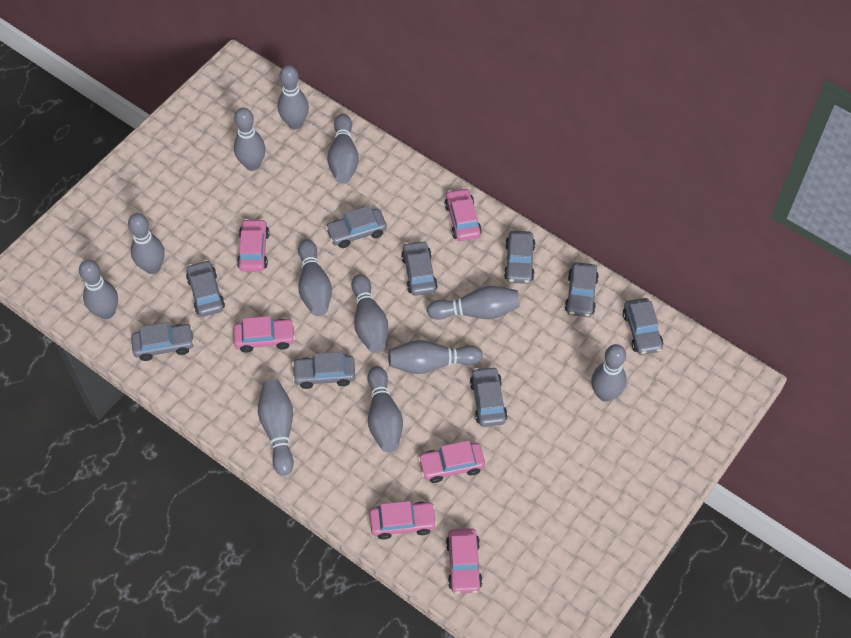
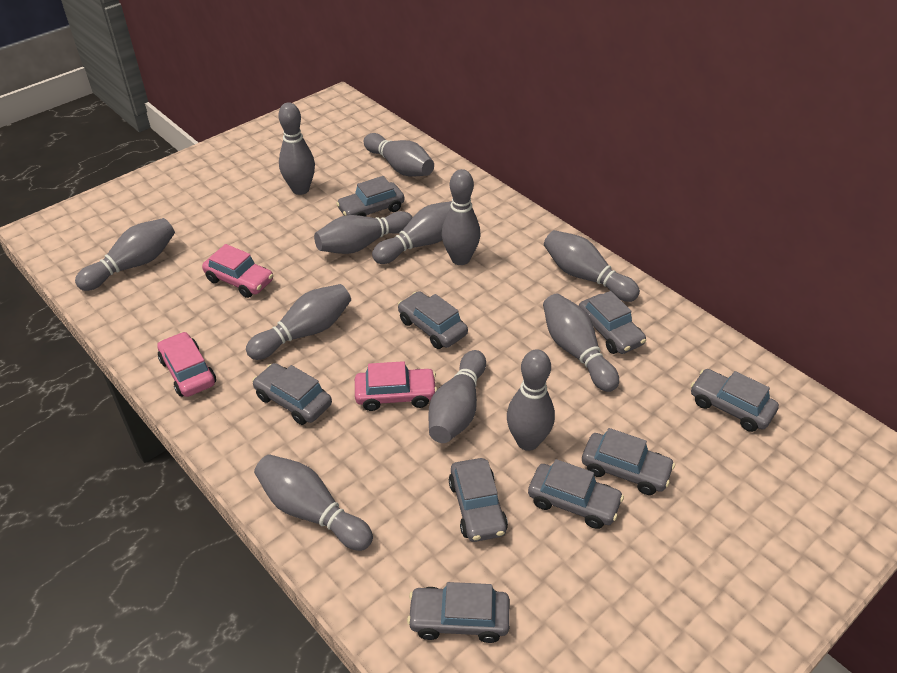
pink car: 6 -> 3

